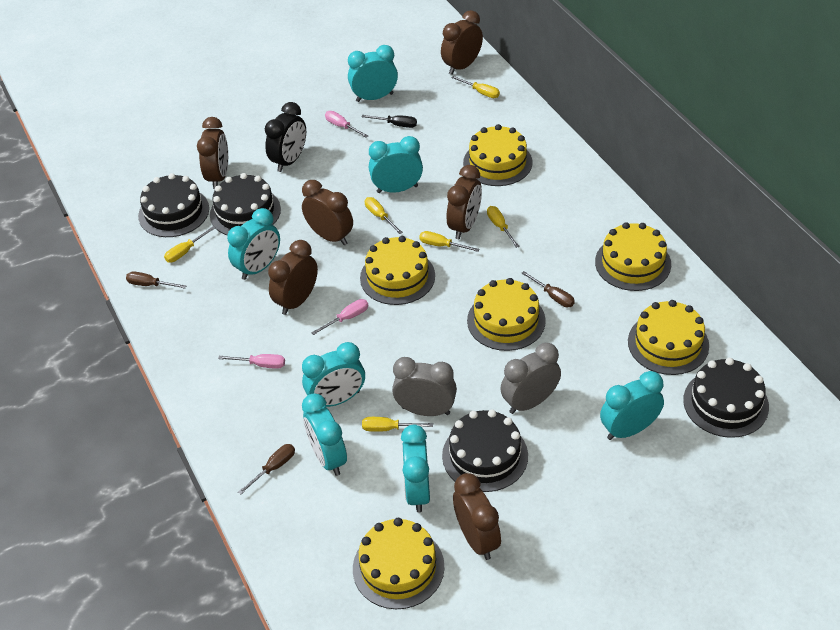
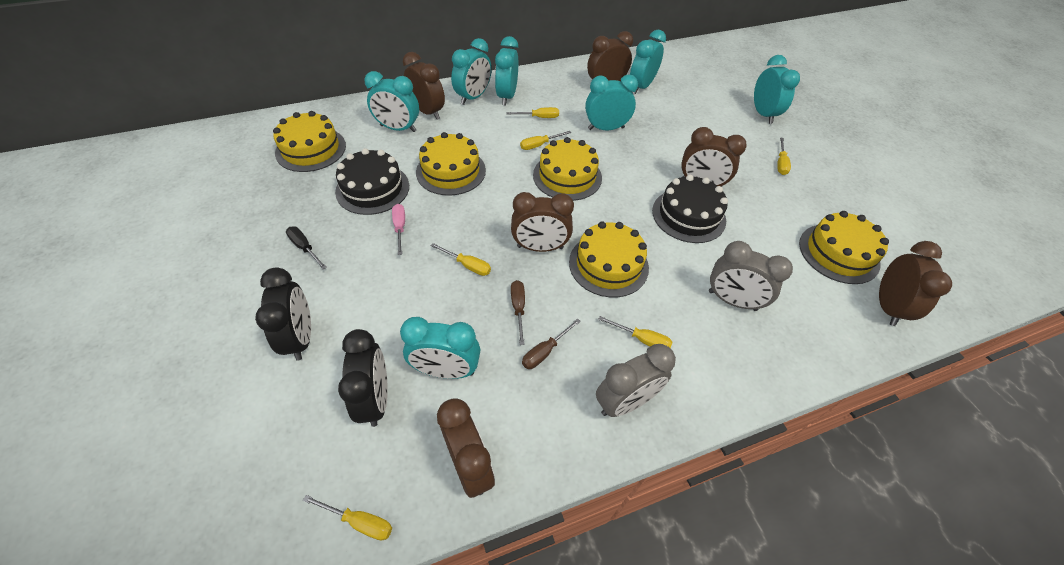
black cake: 4 -> 2
black clock: 1 -> 2
brown screwdriver: 3 -> 2
pink screwdriver: 3 -> 1
yellow cake: 6 -> 5

